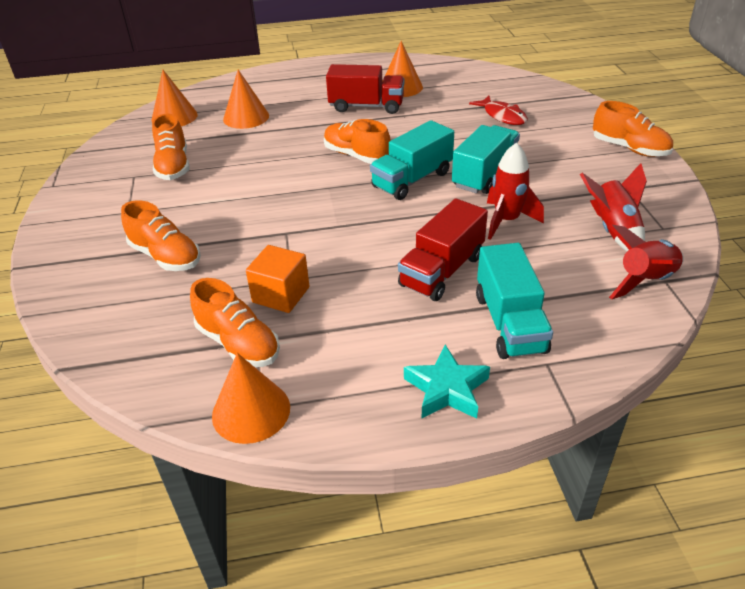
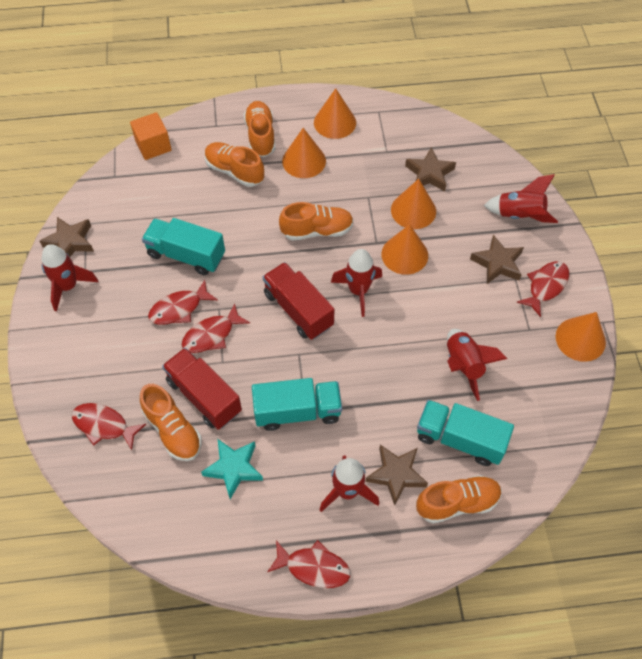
brown star: 0 -> 4
orange cone: 4 -> 5
red fish: 1 -> 5
red rocket: 3 -> 5

